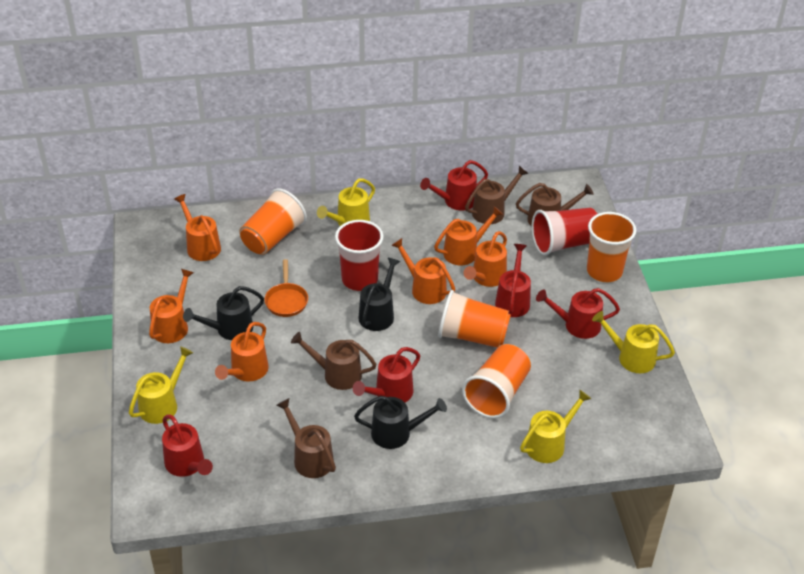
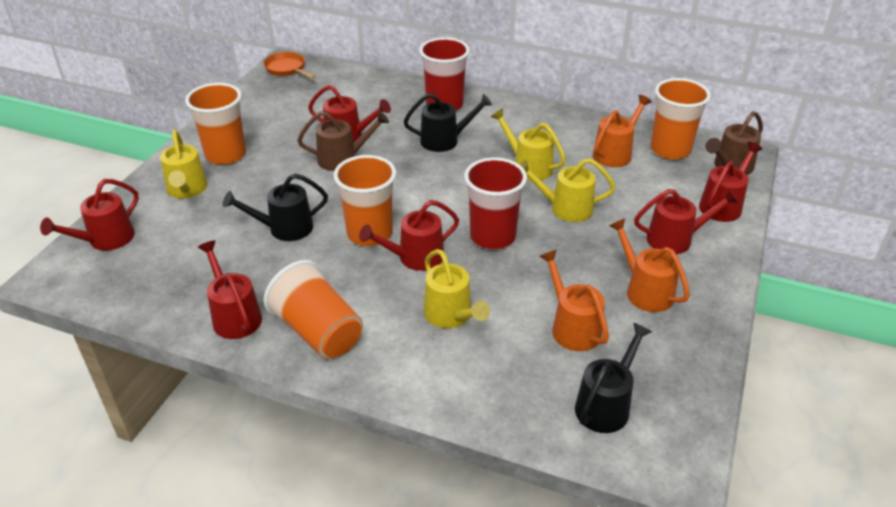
brown watering can: 4 -> 2
orange watering can: 6 -> 3
red watering can: 5 -> 6

